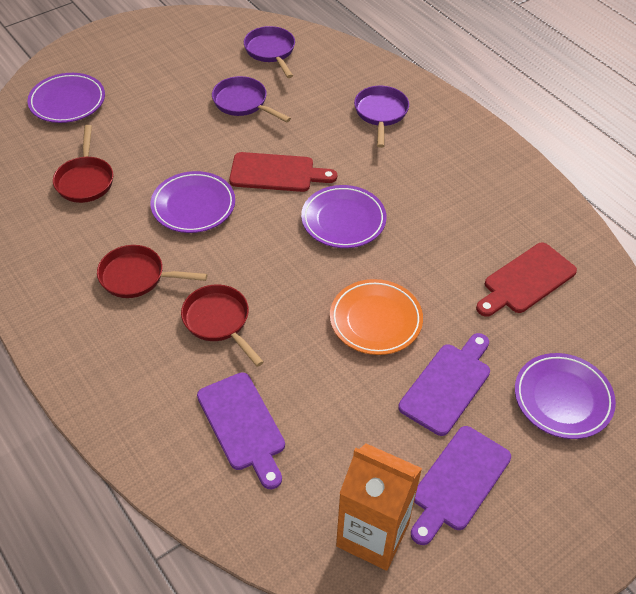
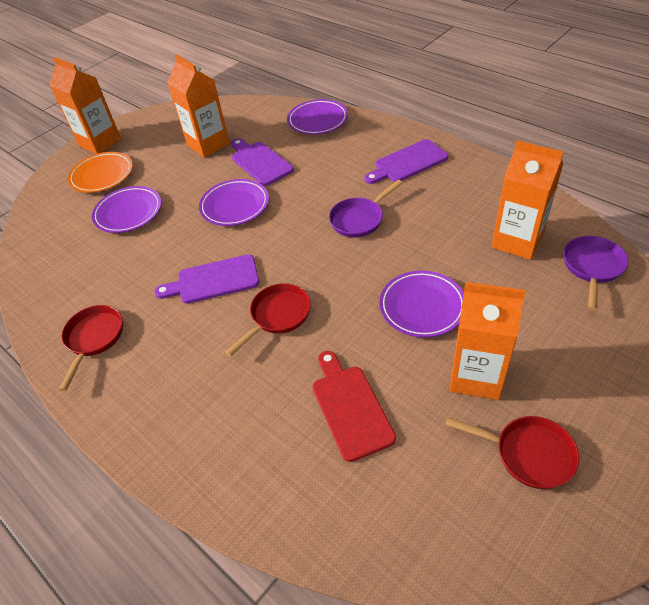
orange carton: 1 -> 4
purple pan: 3 -> 2
red cutting board: 2 -> 1

